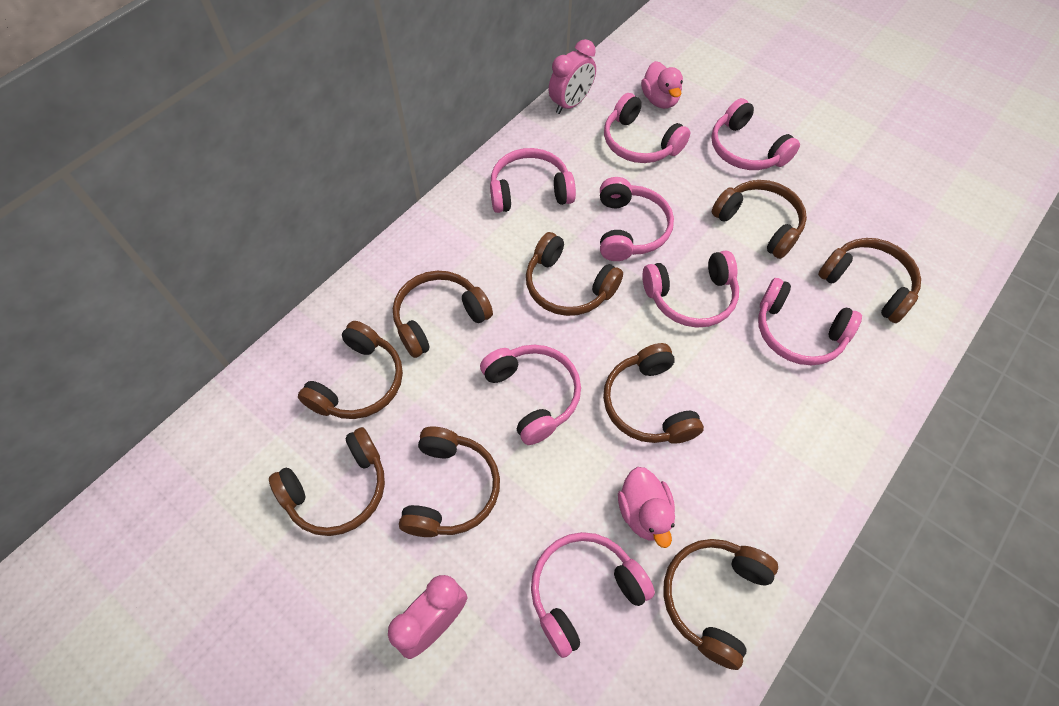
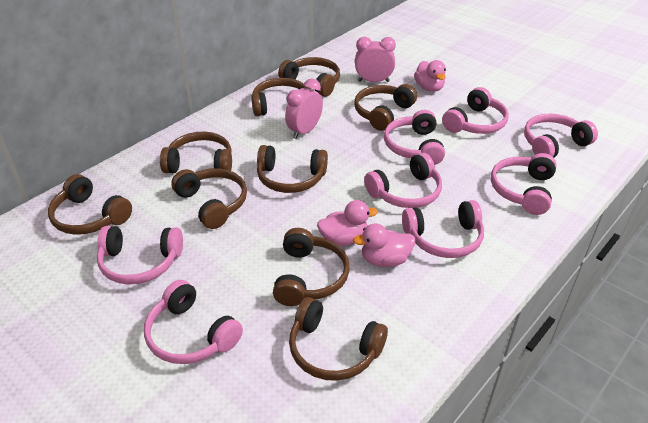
pink duck: 2 -> 3

